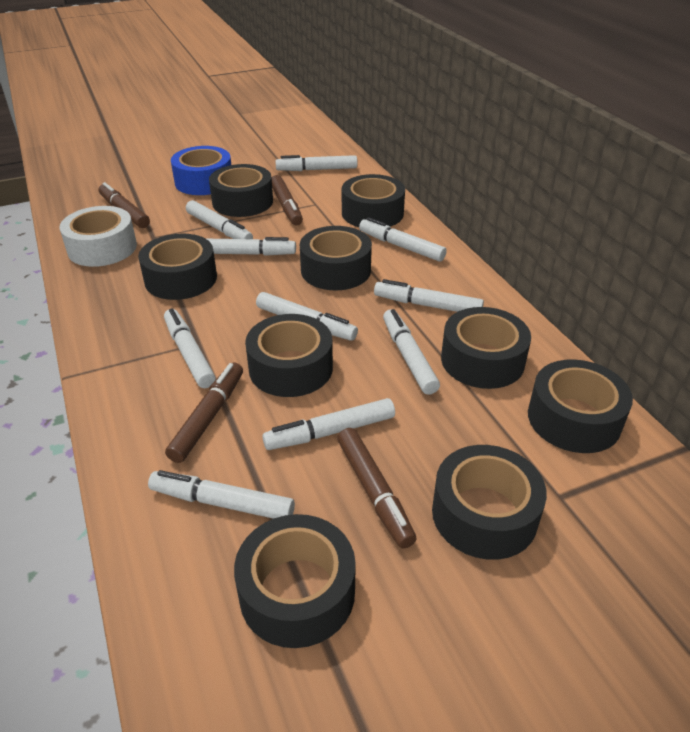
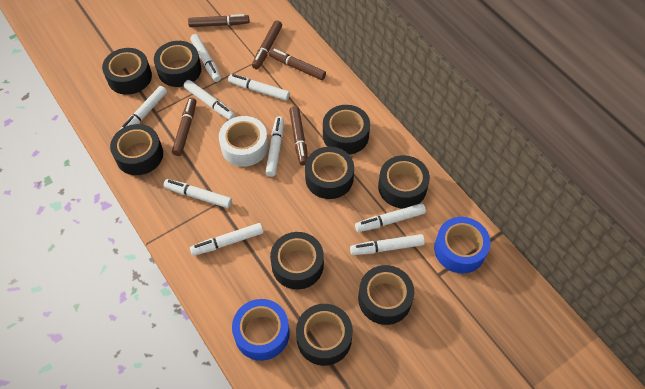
blue tape: 1 -> 2
brown marker: 4 -> 5
white marker: 10 -> 9

